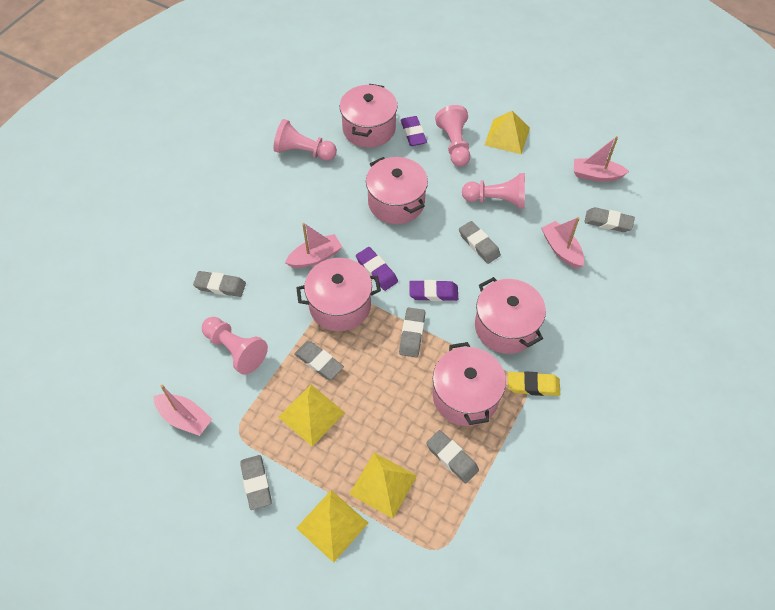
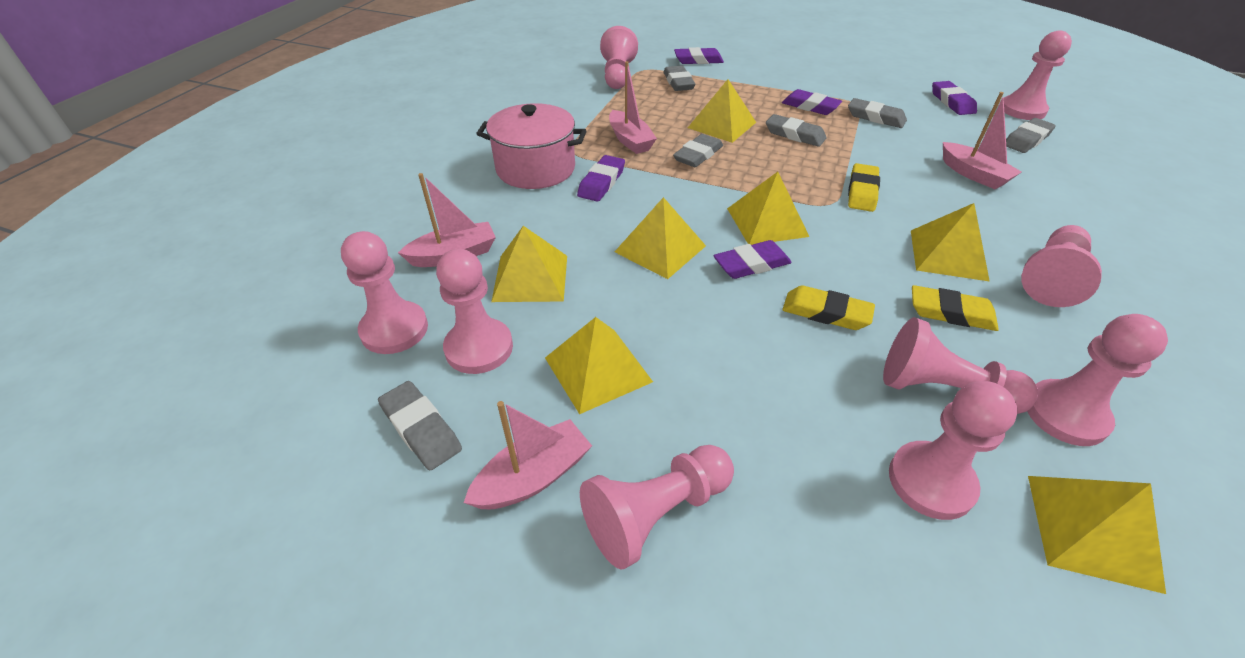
grey eraser: 7 -> 6
pink pawn: 4 -> 9
pink pot: 5 -> 1
purple eraser: 3 -> 5
yellow eraser: 1 -> 3
yellow pyramid: 4 -> 7

